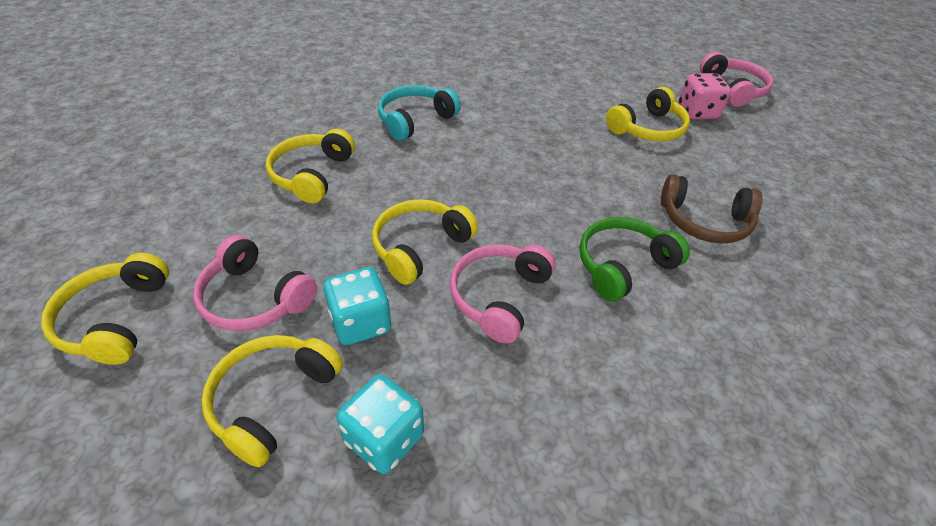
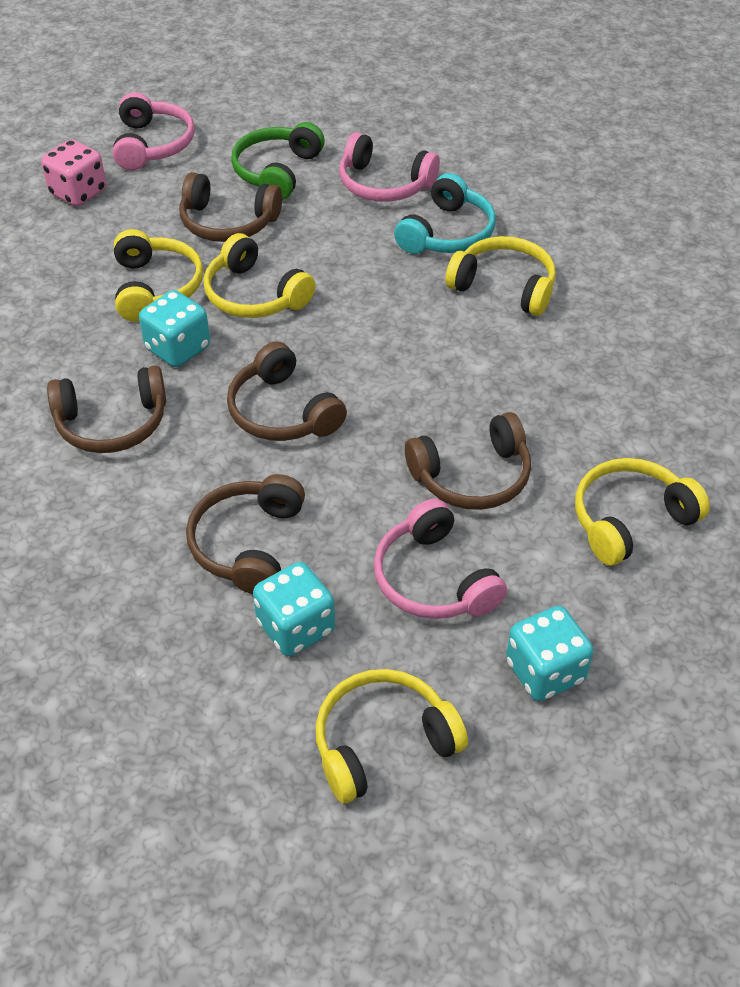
brown headphones: 1 -> 5
turquoise dice: 2 -> 3

